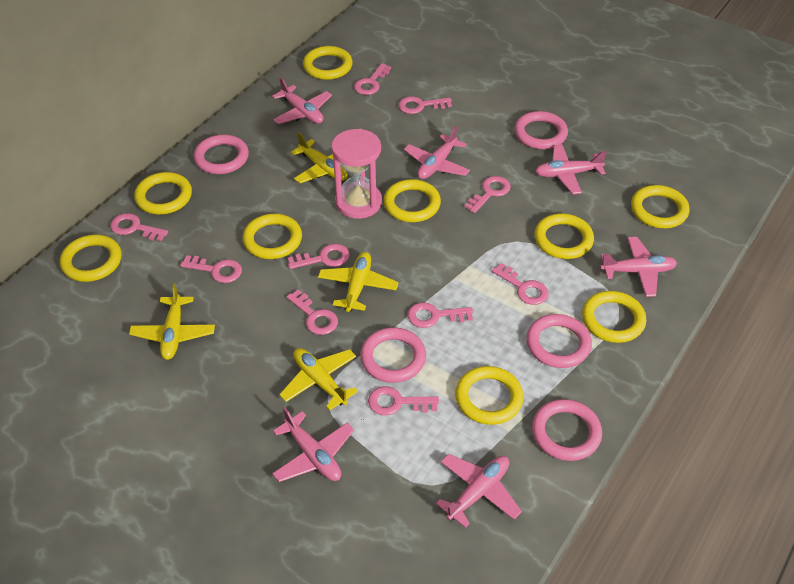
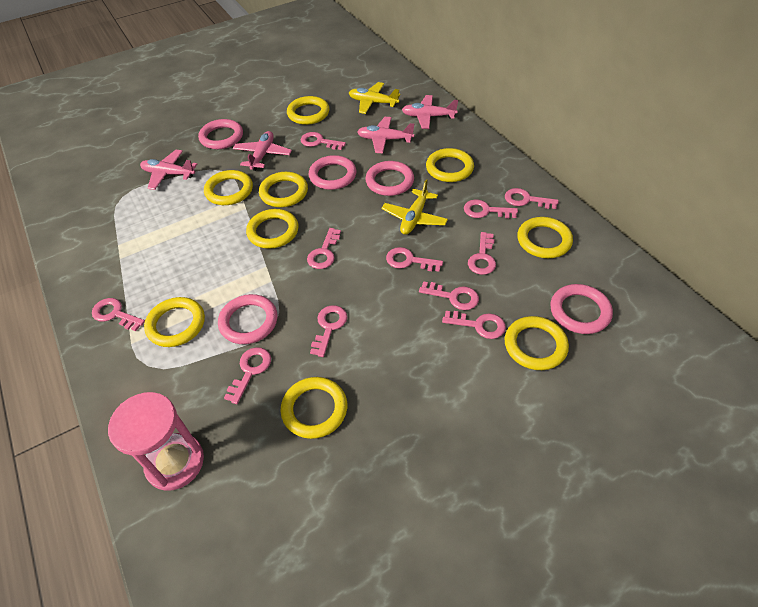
pink key: 10 -> 11
pink plane: 6 -> 4
yellow plane: 4 -> 2

